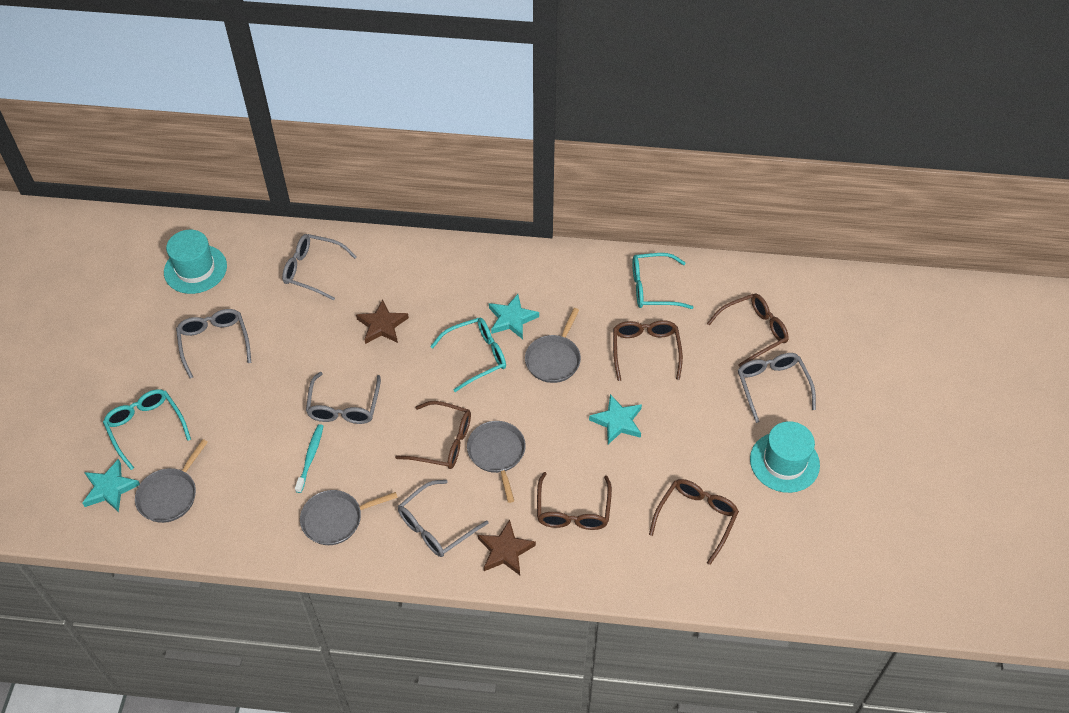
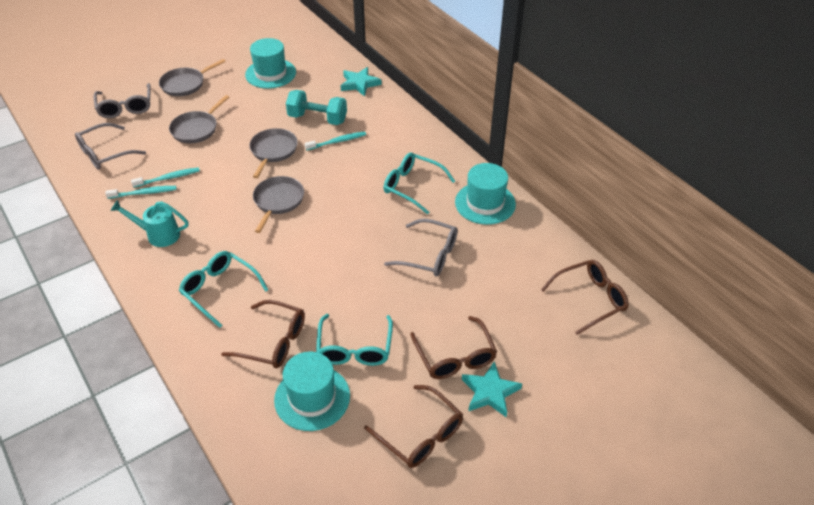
brown glasses: 5 -> 4
brown star: 2 -> 0
grey glasses: 5 -> 3
turquoise dumbbell: 0 -> 1
turquoise hat: 2 -> 3
turquoise star: 3 -> 2
turquoise toothbrush: 1 -> 3
turquoise watering can: 0 -> 1

